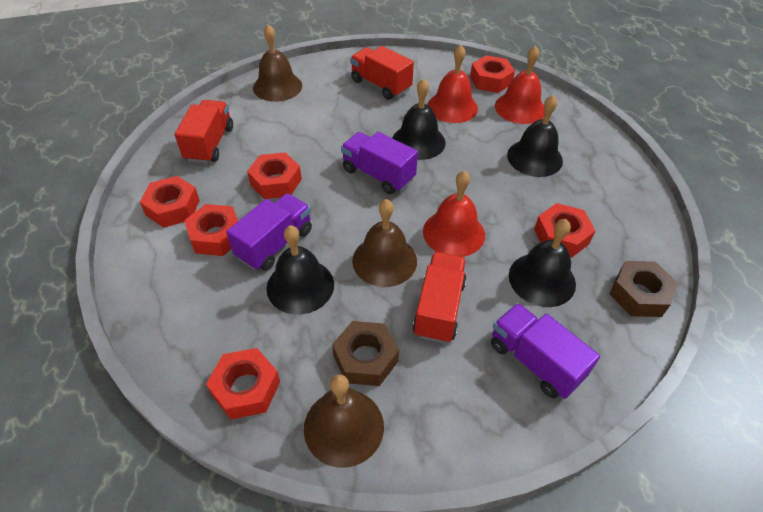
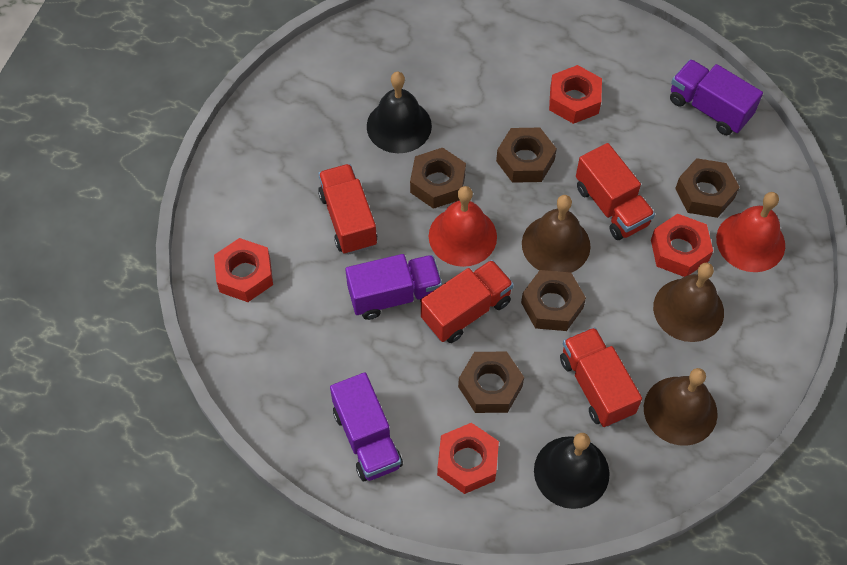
black bell: 4 -> 2
brown nut: 2 -> 5
red bell: 3 -> 2
red nut: 6 -> 4
red truck: 3 -> 4

